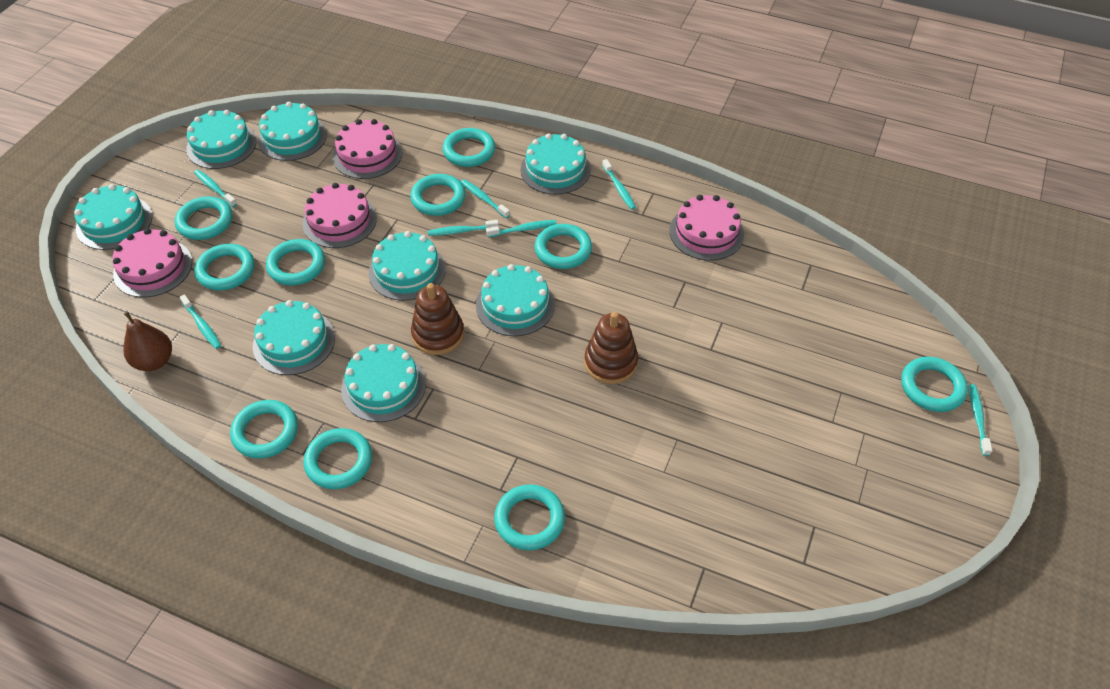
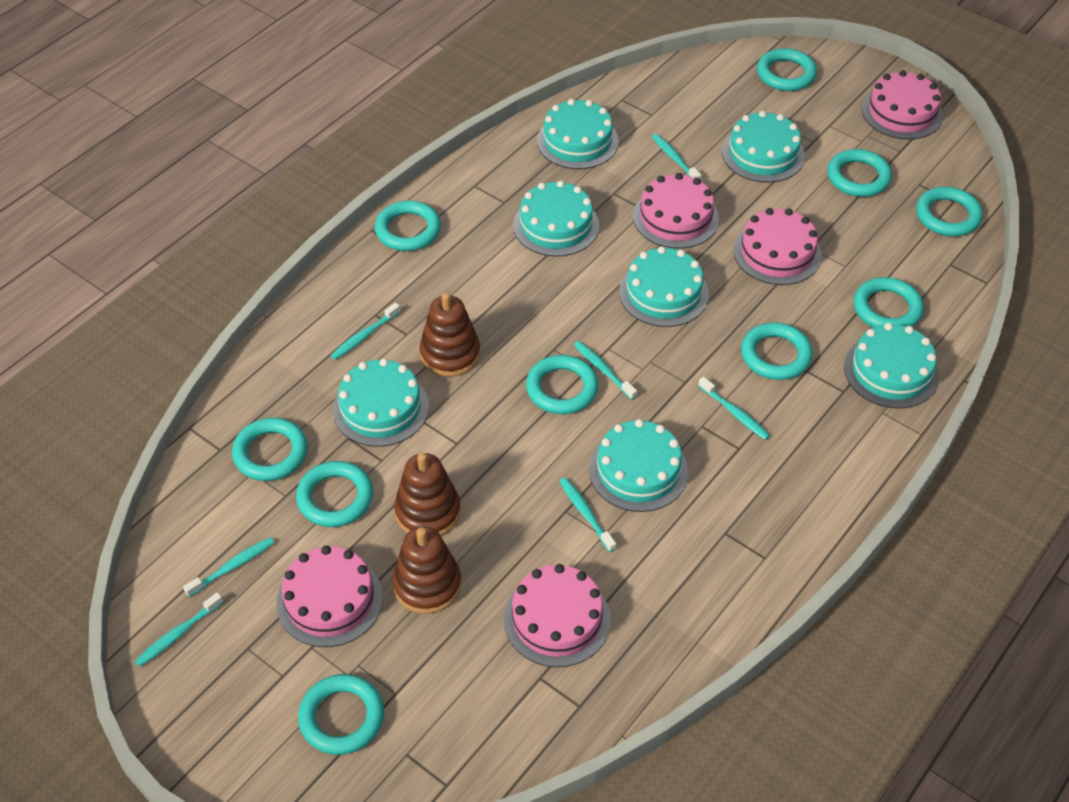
brown pear: 1 -> 0
brown stacking toy: 2 -> 3
pink cake: 4 -> 5
turquoise cake: 8 -> 7

